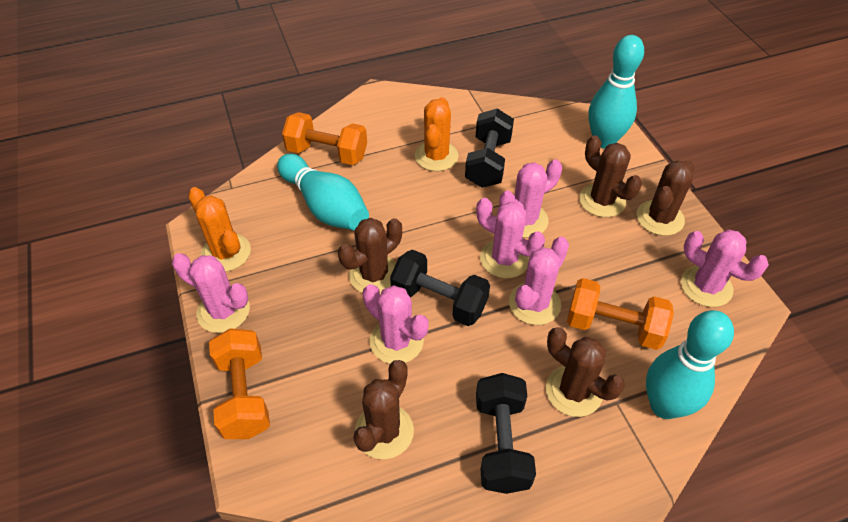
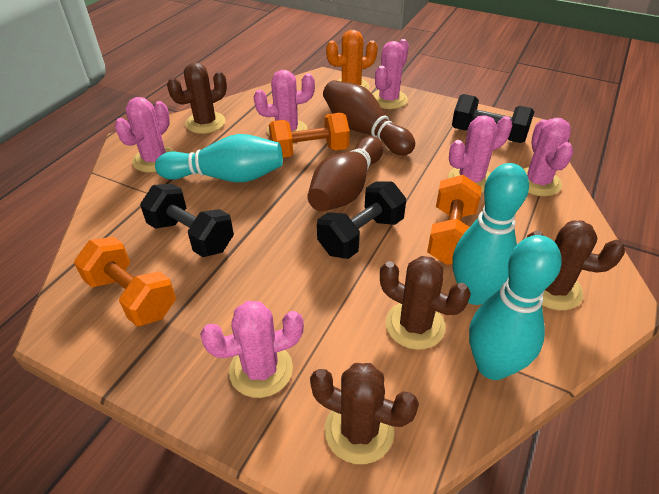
brown bowling pin: 0 -> 2
brown cactus: 5 -> 4
orange cactus: 2 -> 1

